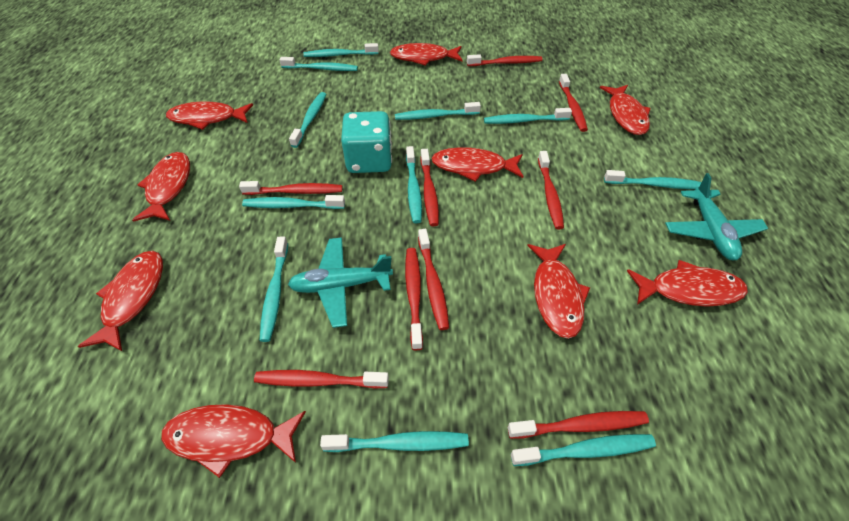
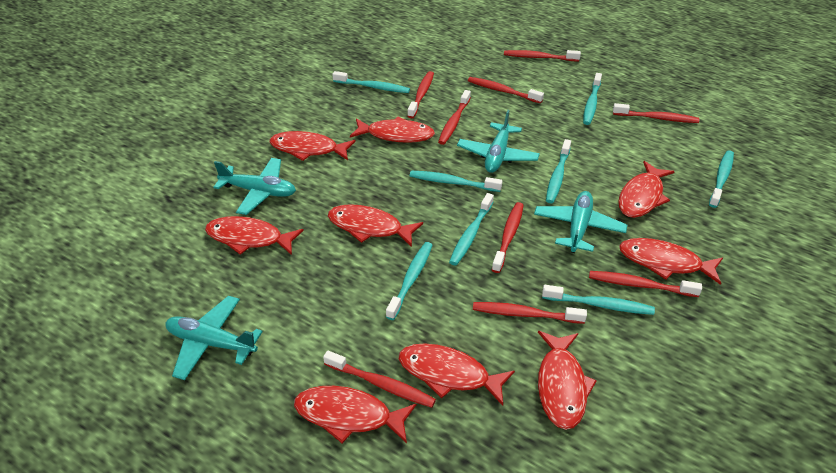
turquoise dice: 1 -> 0
turquoise plane: 2 -> 4
turquoise toothbrush: 11 -> 8

